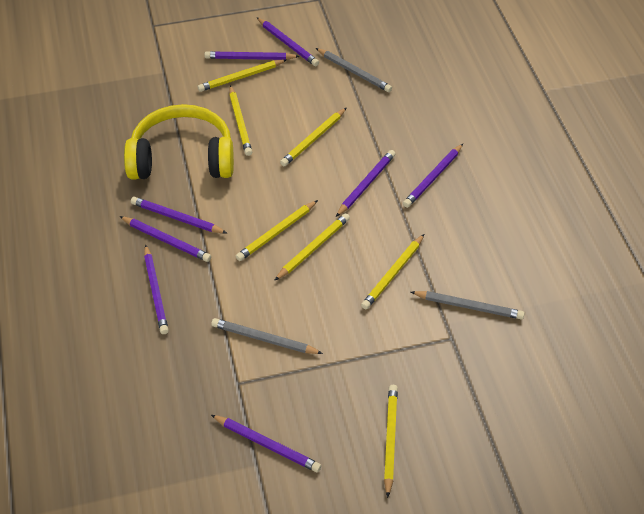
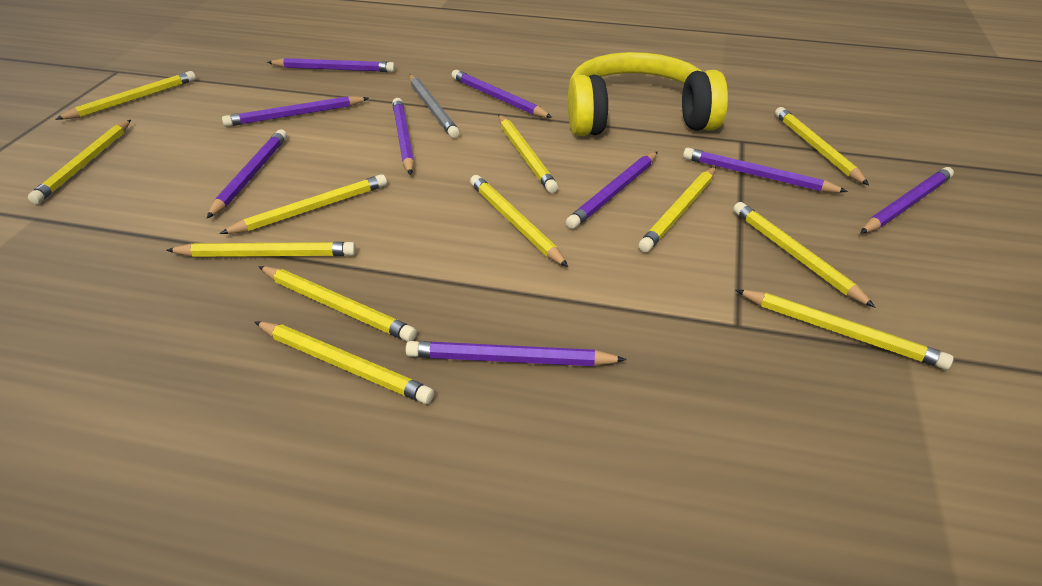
grey pencil: 3 -> 1
purple pencil: 8 -> 9
yellow pencil: 7 -> 12

